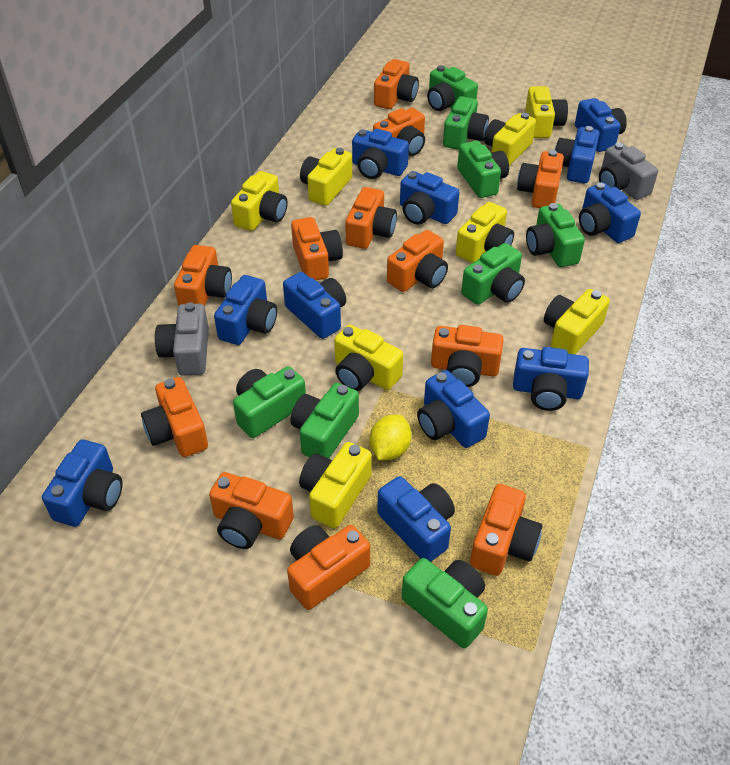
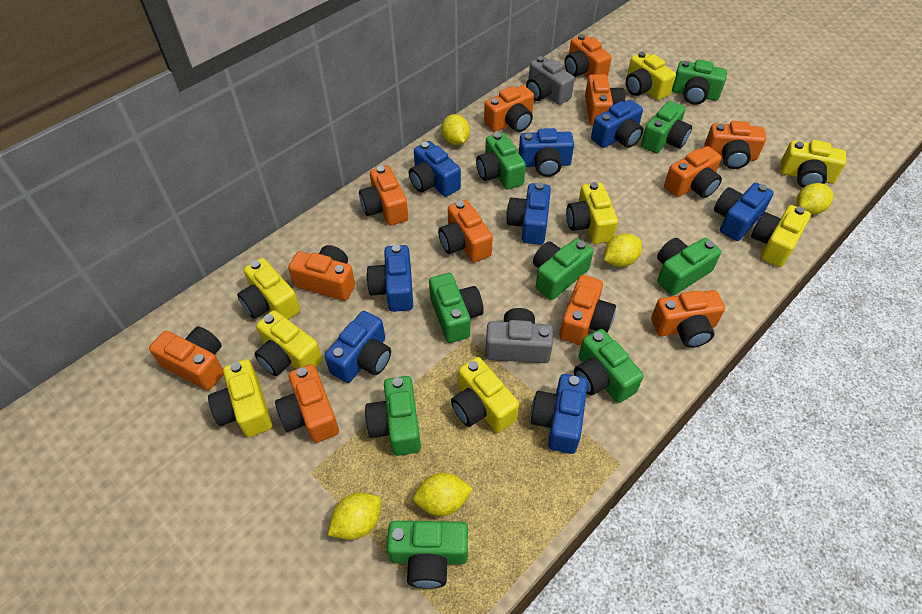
blue camera: 11 -> 8
green camera: 8 -> 9
yellow lemon: 1 -> 5

